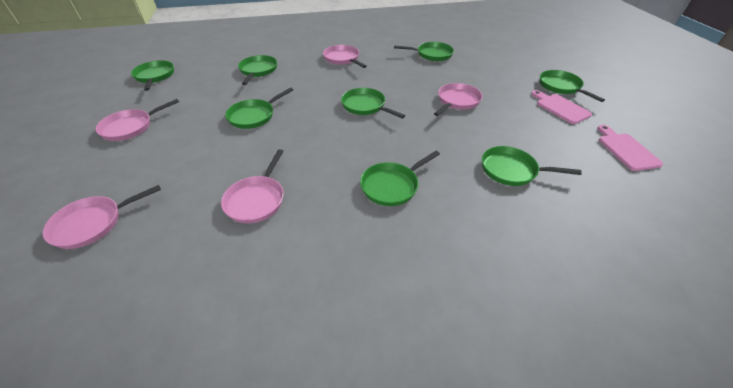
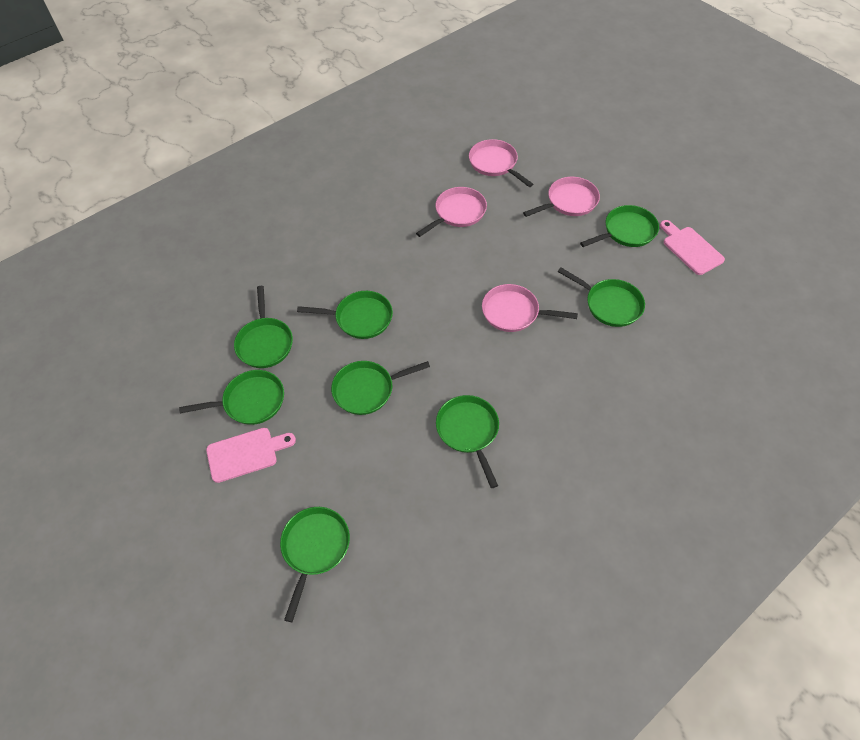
pink pan: 5 -> 4

